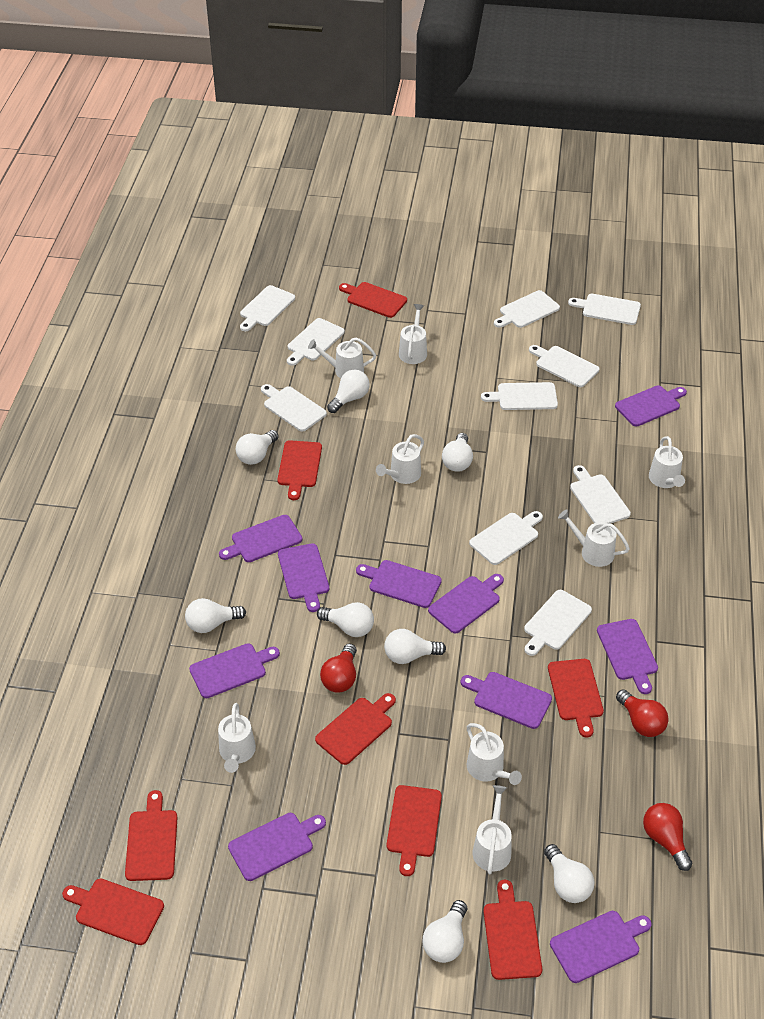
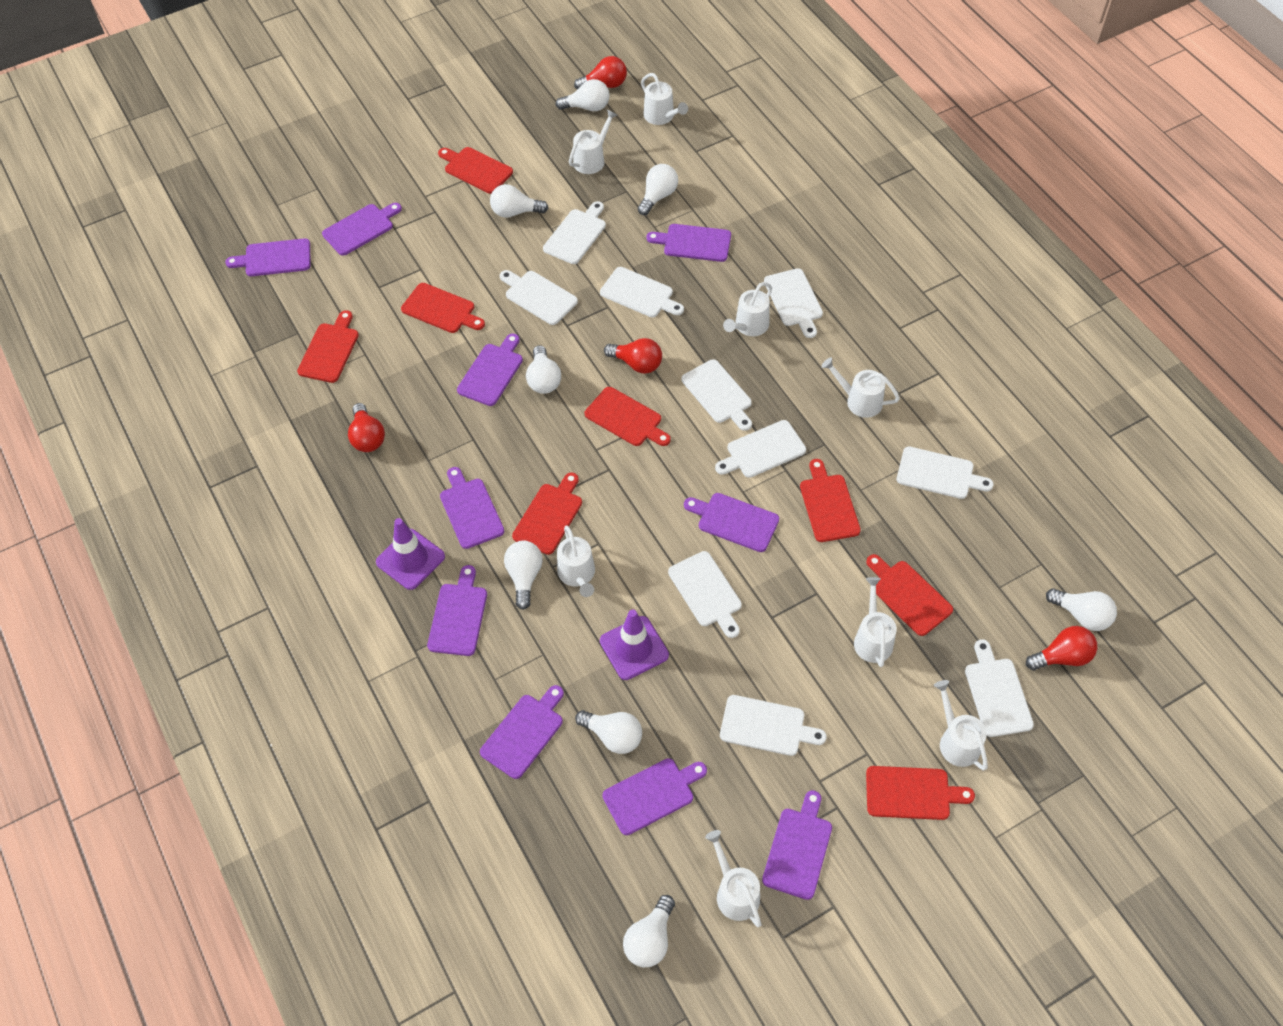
purple traffic cone: 0 -> 2
red light bulb: 3 -> 4

